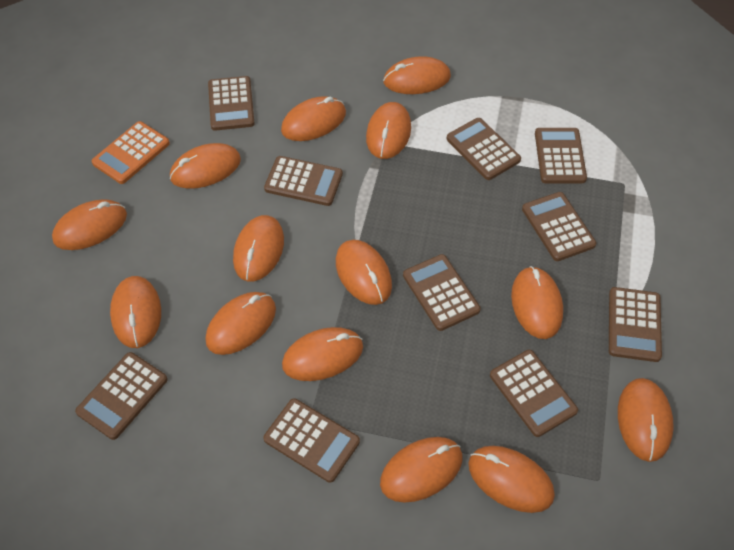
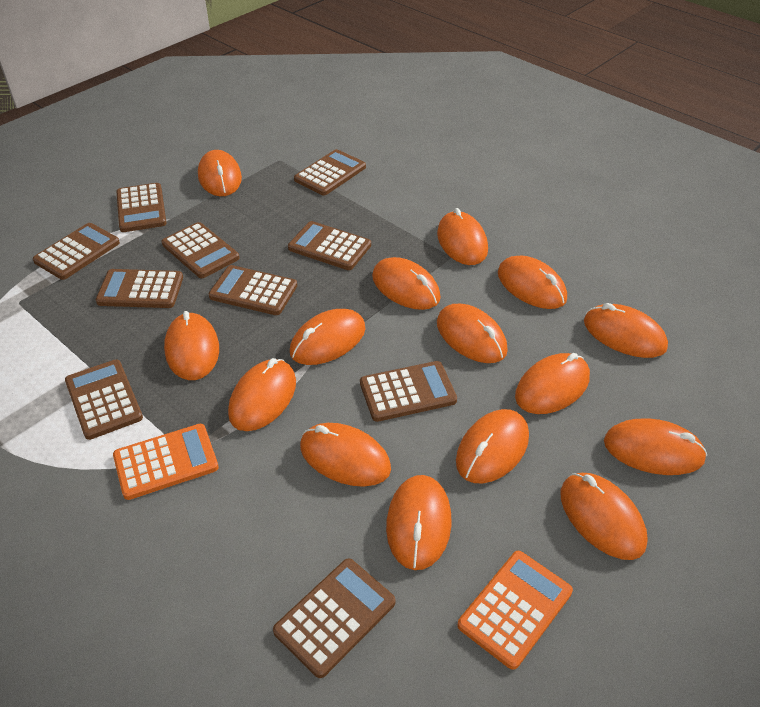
orange calculator: 1 -> 2
orange mouse: 14 -> 15

